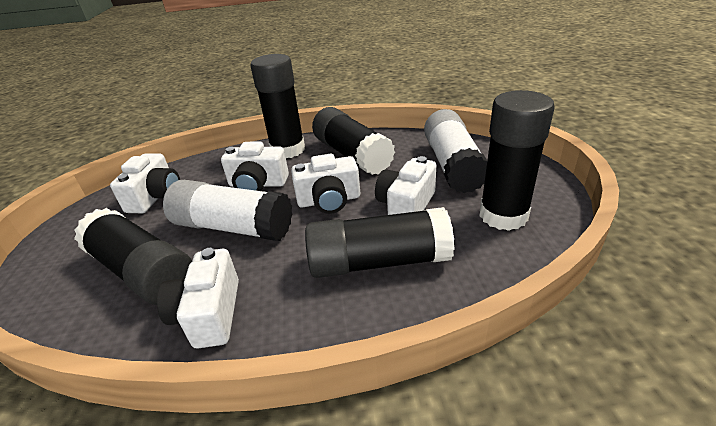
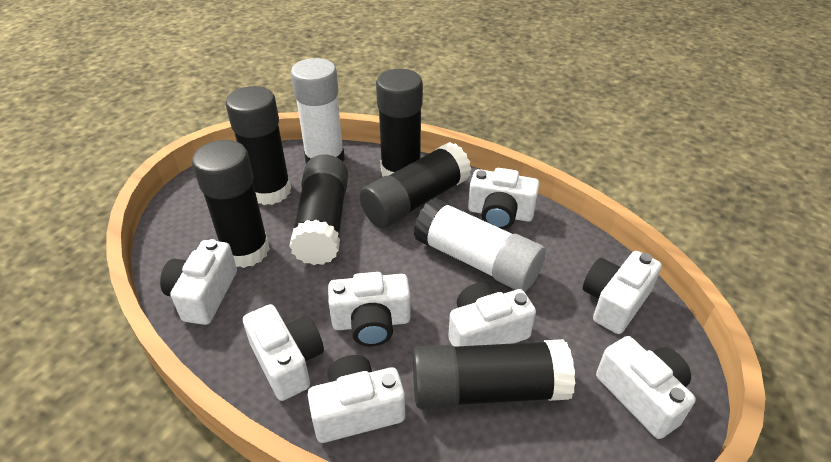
black glue stick: 5 -> 6
white camera: 5 -> 8

